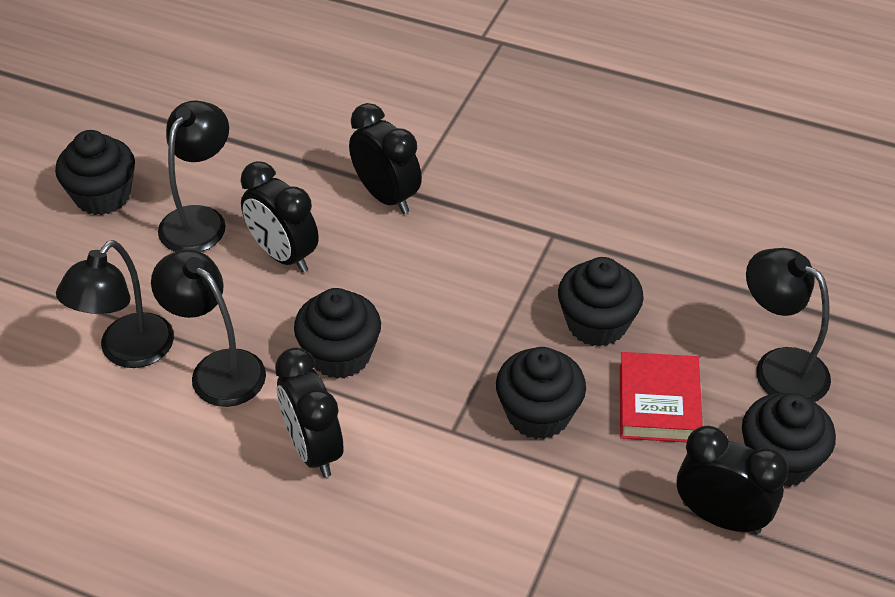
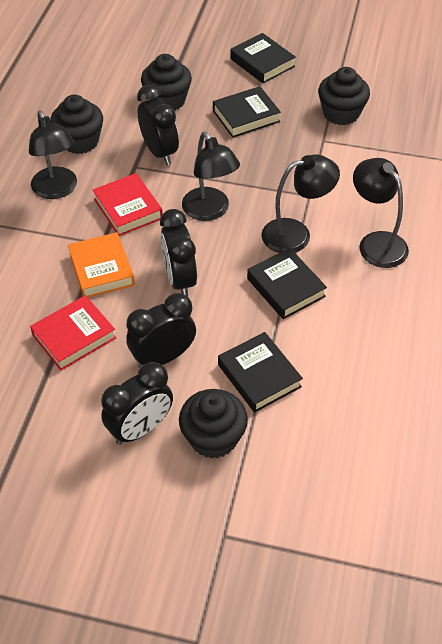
black book: 0 -> 4
black cupcake: 5 -> 4
orange book: 0 -> 1
red book: 1 -> 2

